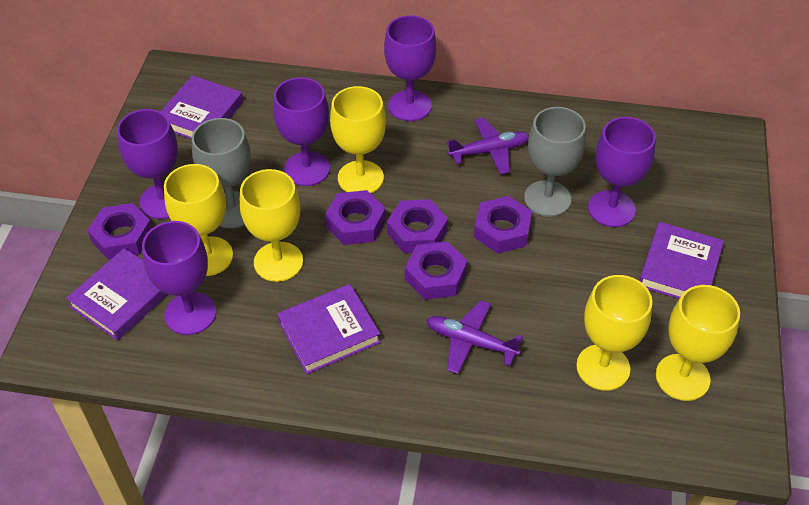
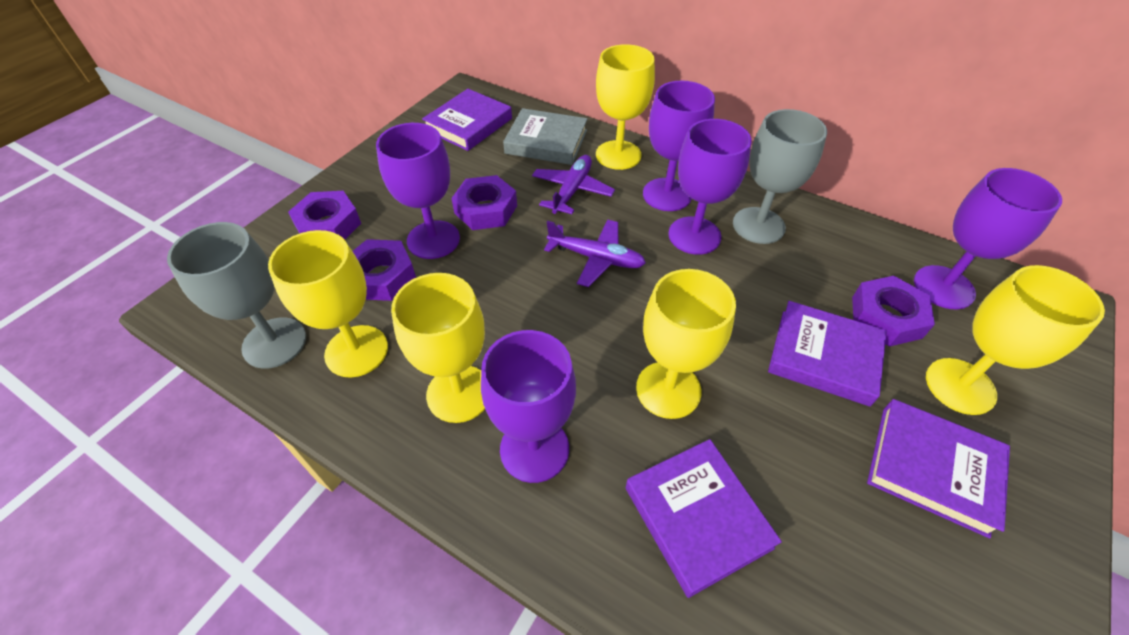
grey book: 0 -> 1
purple nut: 5 -> 4

